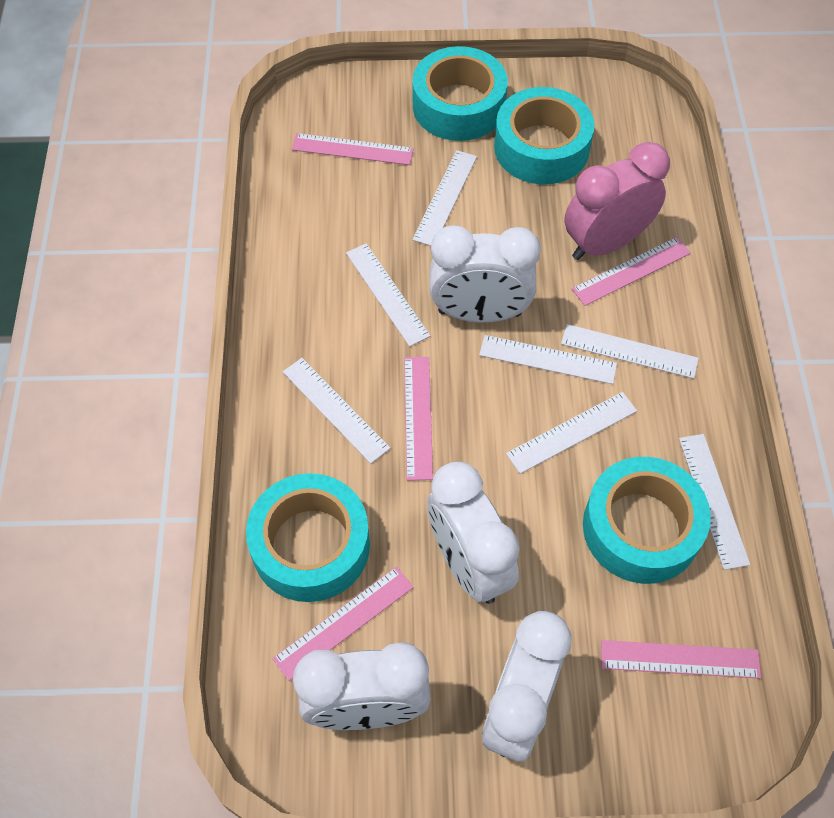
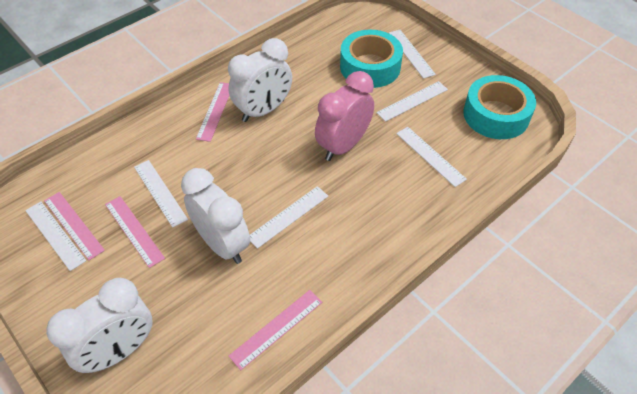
pink ruler: 5 -> 4
turquoise tape: 4 -> 2
white clock: 4 -> 3
white ruler: 7 -> 6

